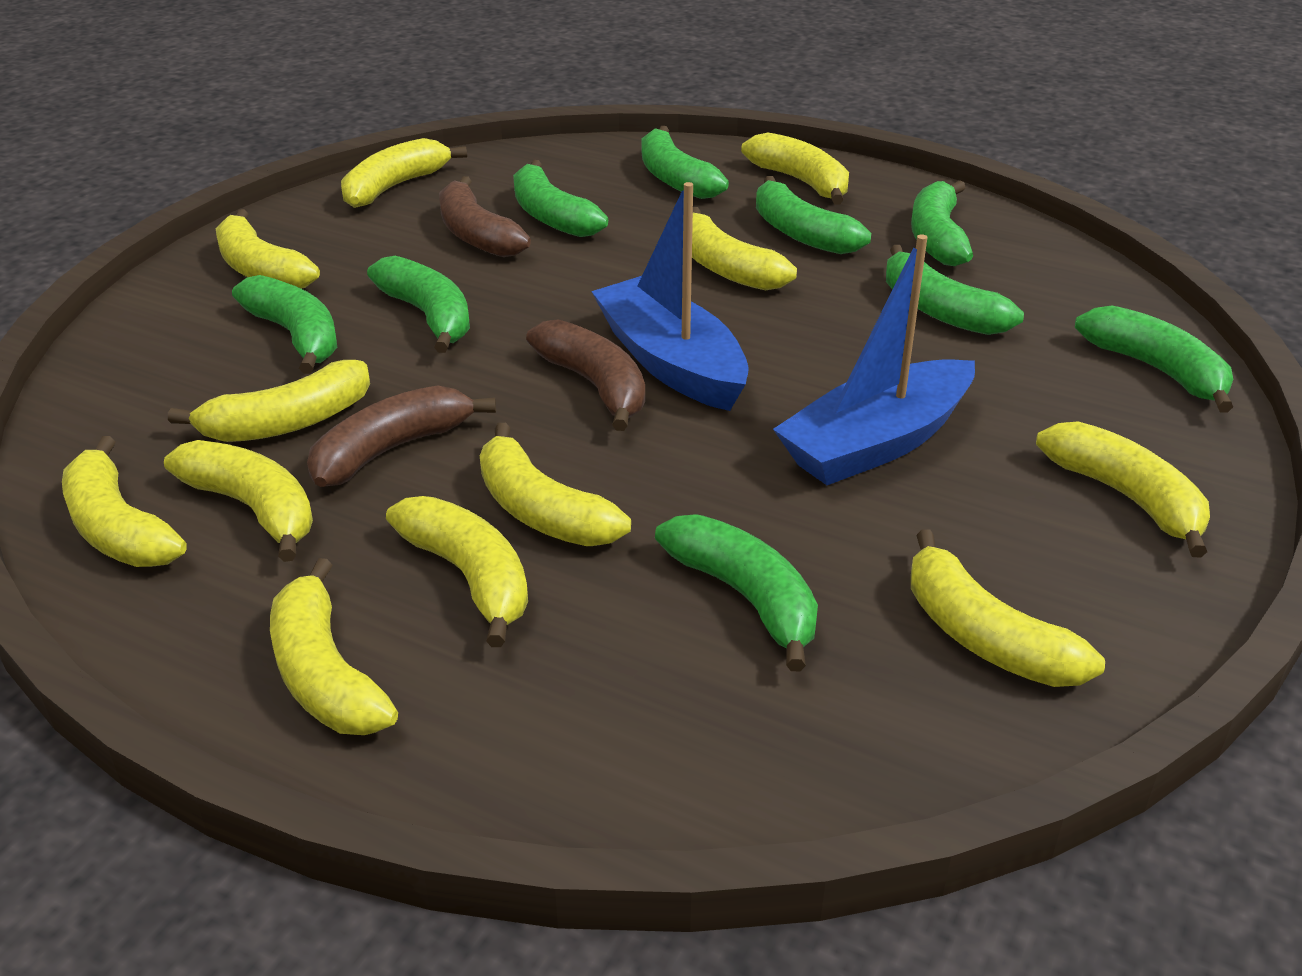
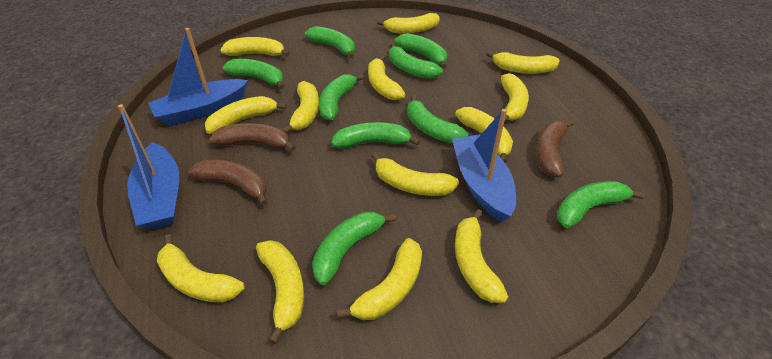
blue boat: 2 -> 3
yellow banana: 12 -> 13

